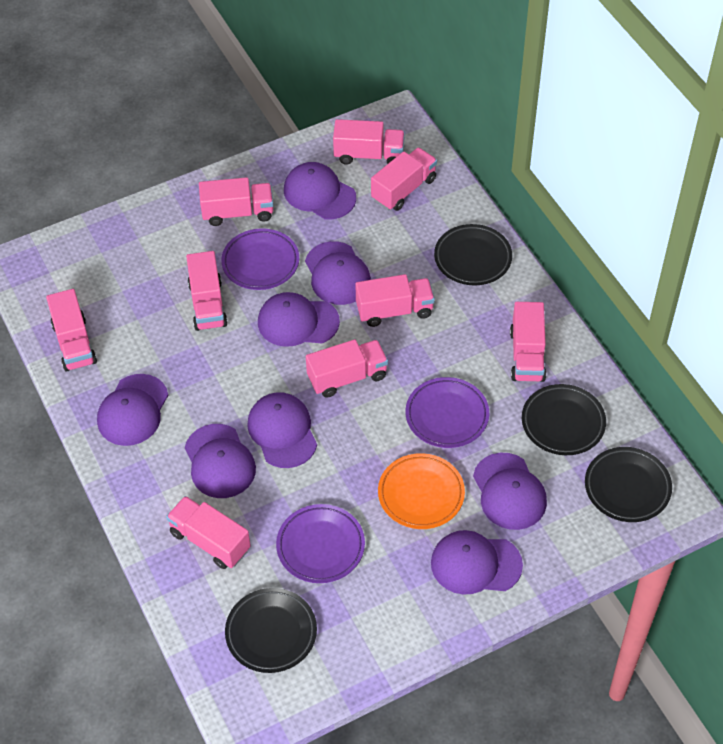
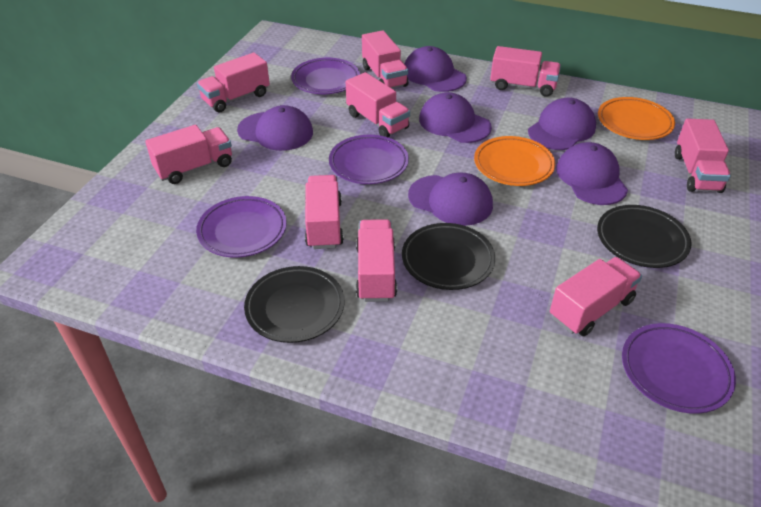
black plate: 4 -> 3
orange plate: 1 -> 2
purple cap: 8 -> 6
purple plate: 3 -> 4

